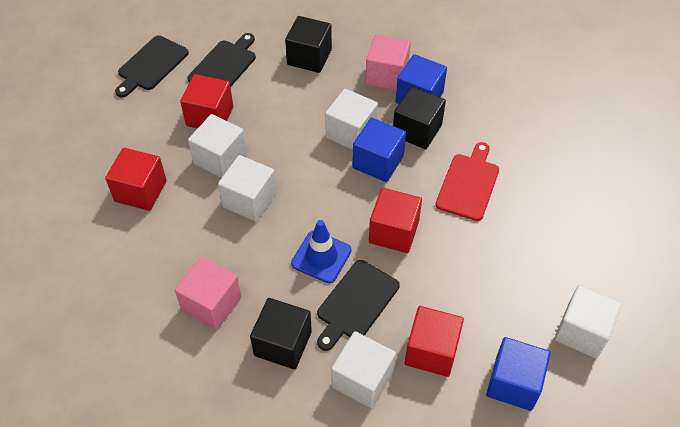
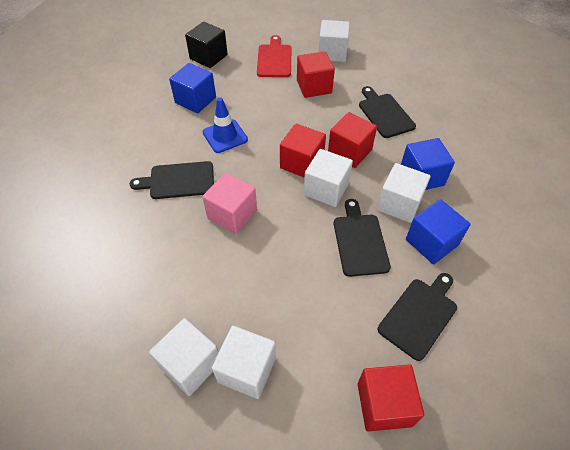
black cube: 3 -> 1
black cutting board: 3 -> 4
pink cube: 2 -> 1

